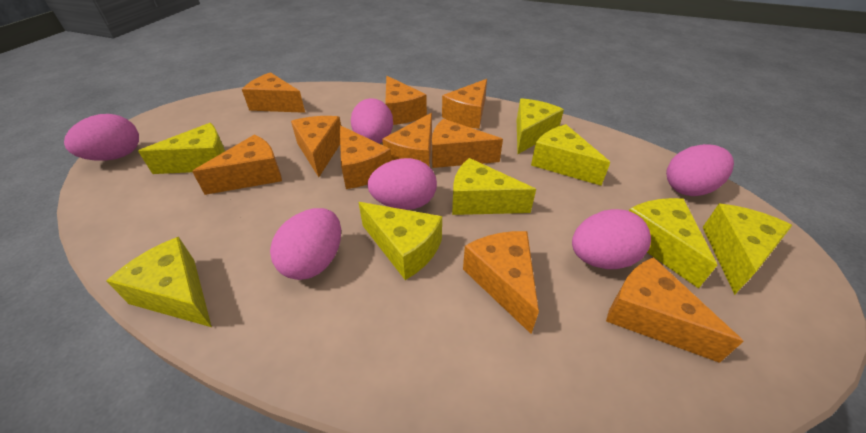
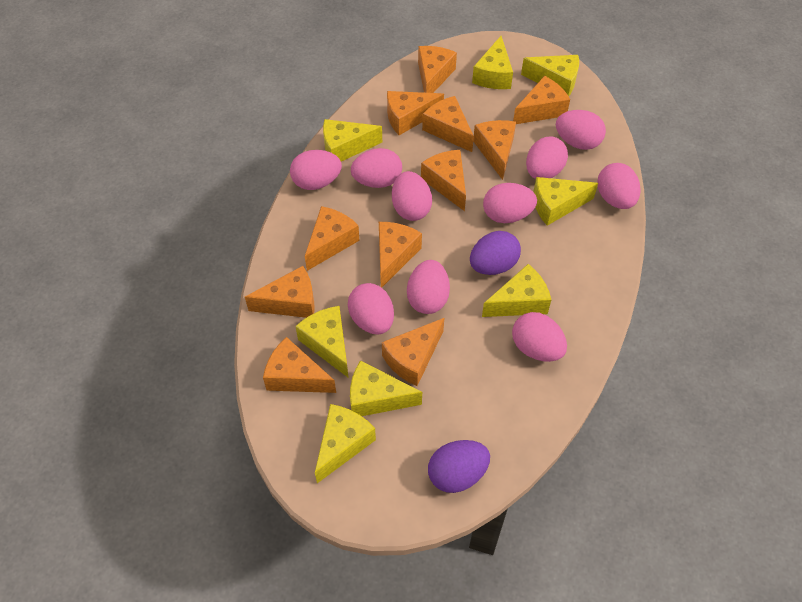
orange cheese: 10 -> 11
pink egg: 6 -> 10
purple egg: 0 -> 2

